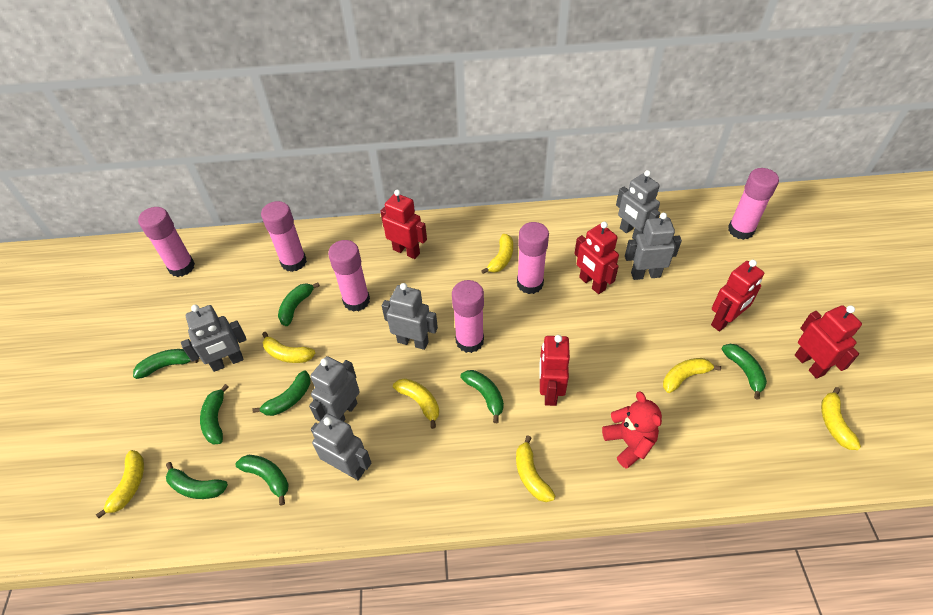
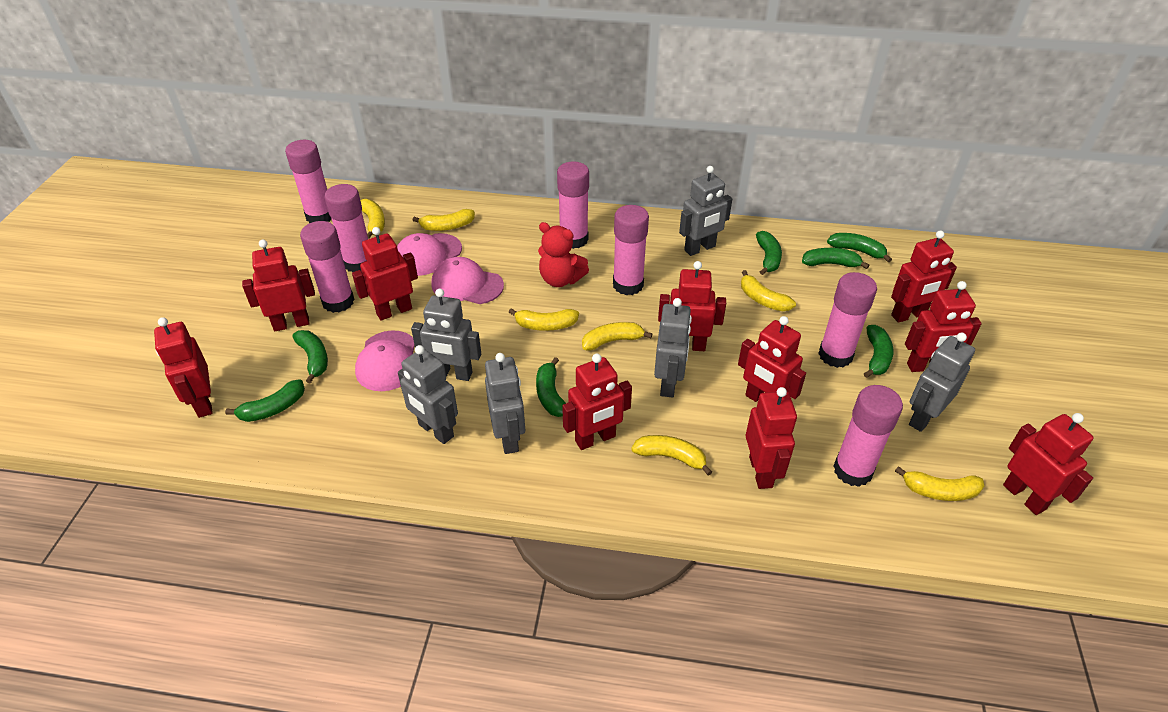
green banana: 8 -> 7
pink cap: 0 -> 3
pink glue stick: 6 -> 7
red robot: 5 -> 10

